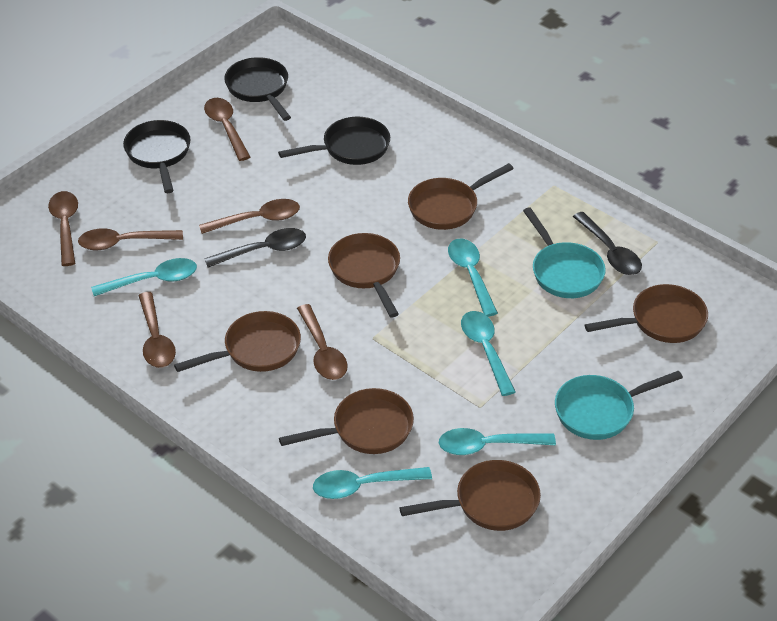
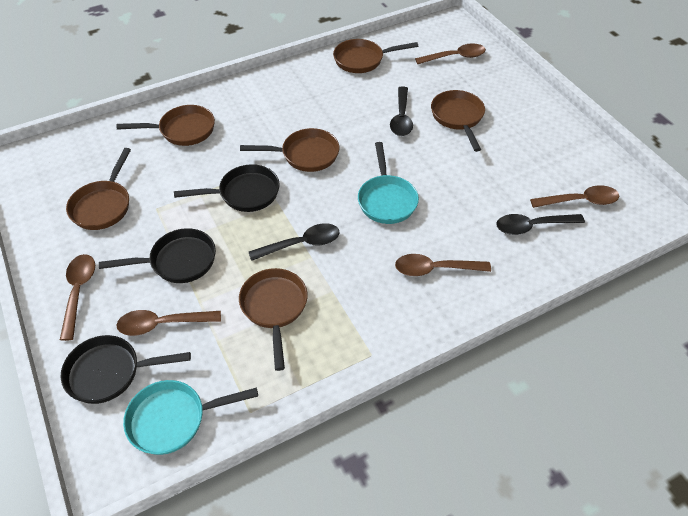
black spoon: 2 -> 3
brown spoon: 6 -> 5
turquoise spoon: 5 -> 0

